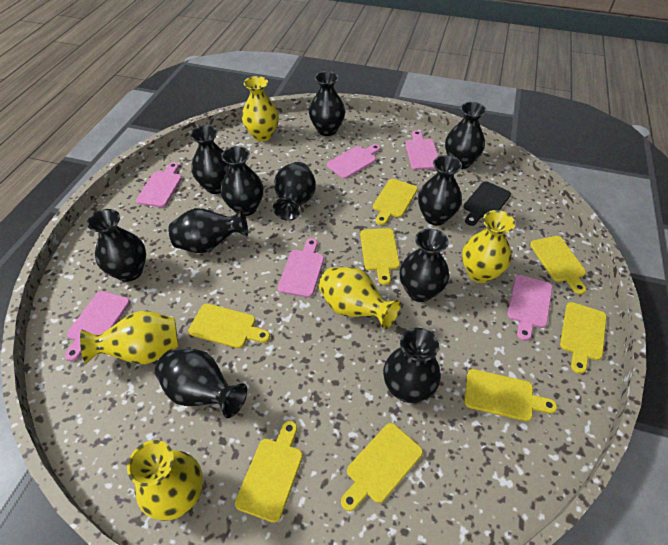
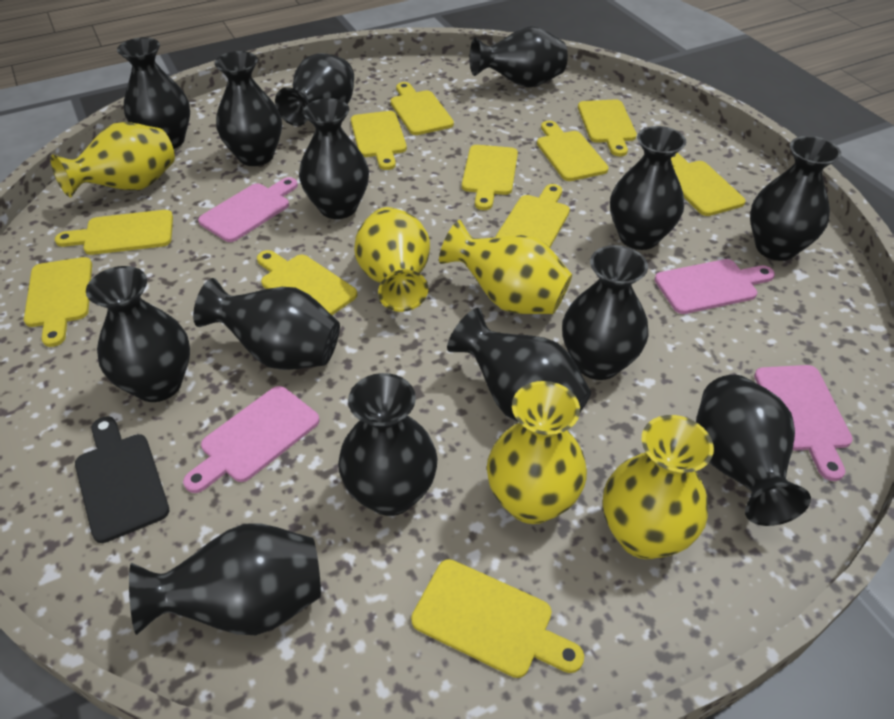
black vase: 11 -> 14
pink cutting board: 6 -> 4
yellow cutting board: 8 -> 11

